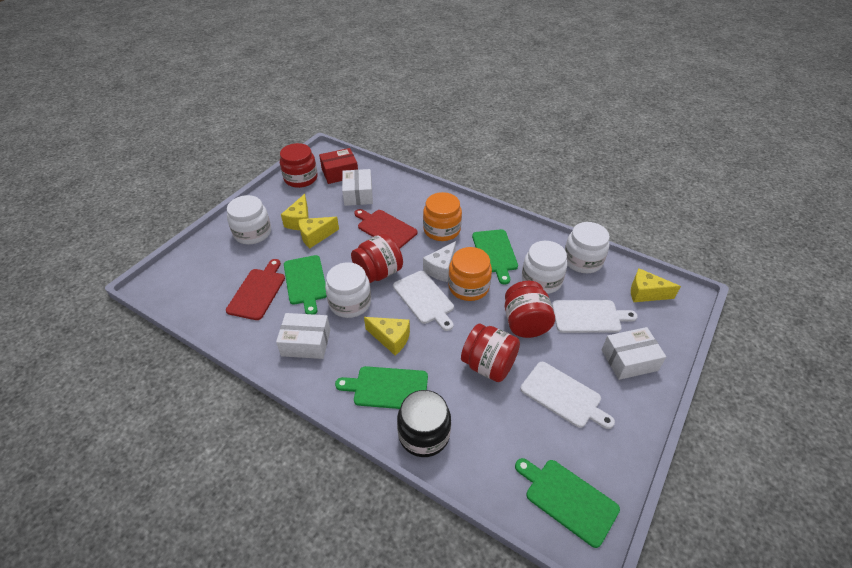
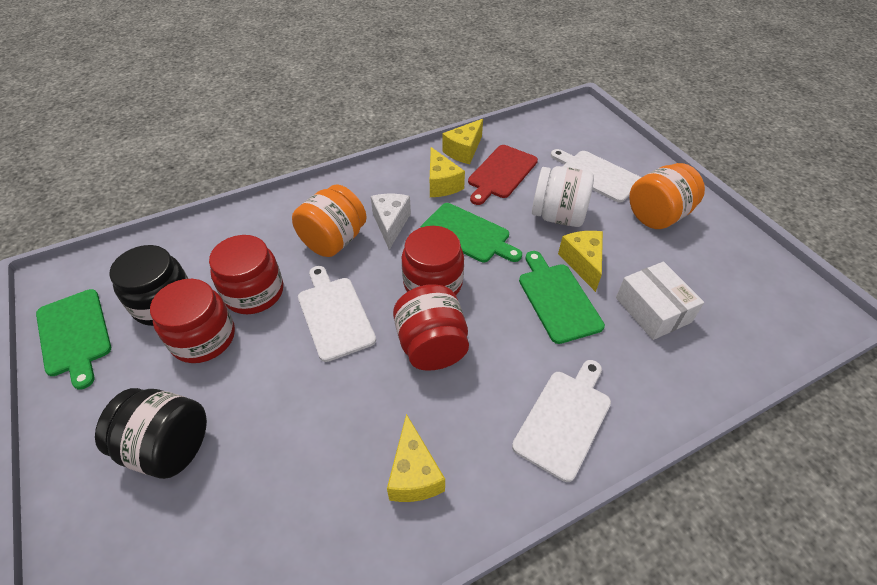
black jar: 1 -> 2
green cutting board: 4 -> 3
red box: 1 -> 0
red cutting board: 2 -> 1
white box: 3 -> 1
white jar: 4 -> 1

